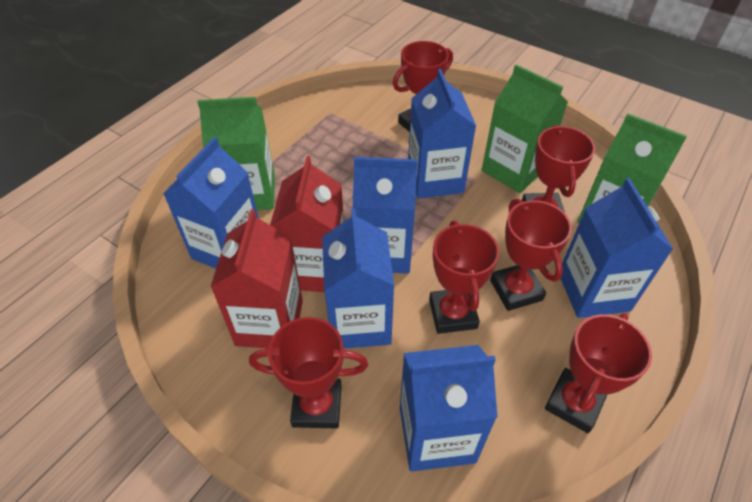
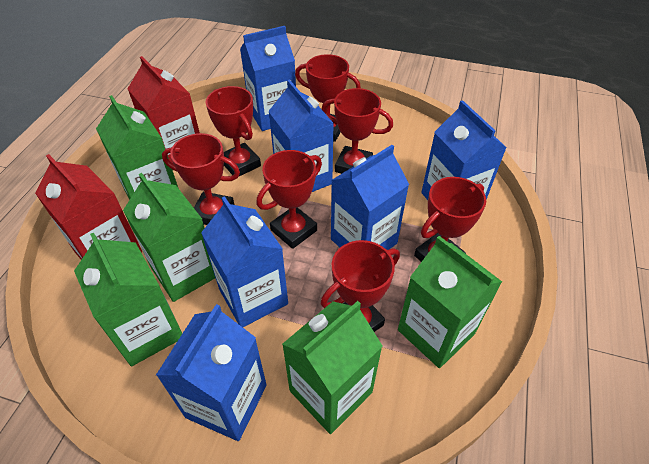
green carton: 3 -> 5
red trophy: 6 -> 7

